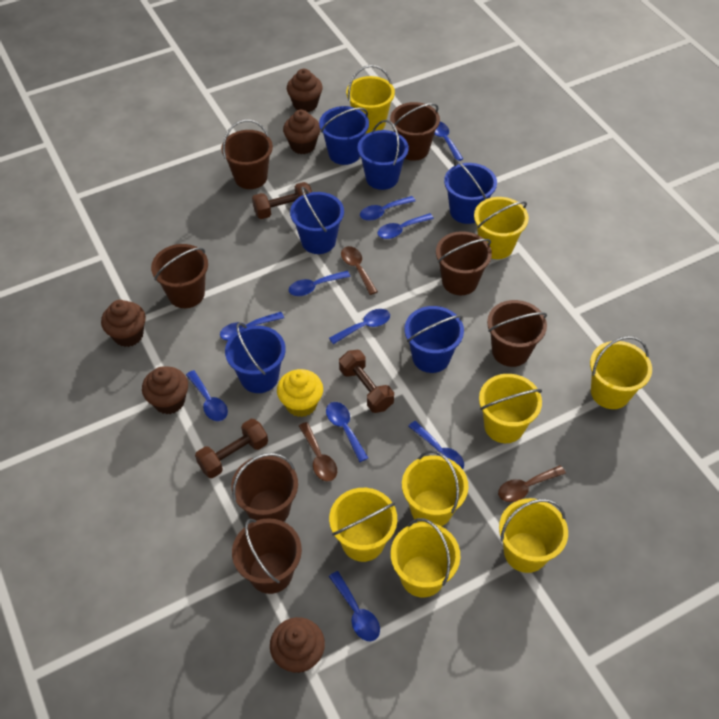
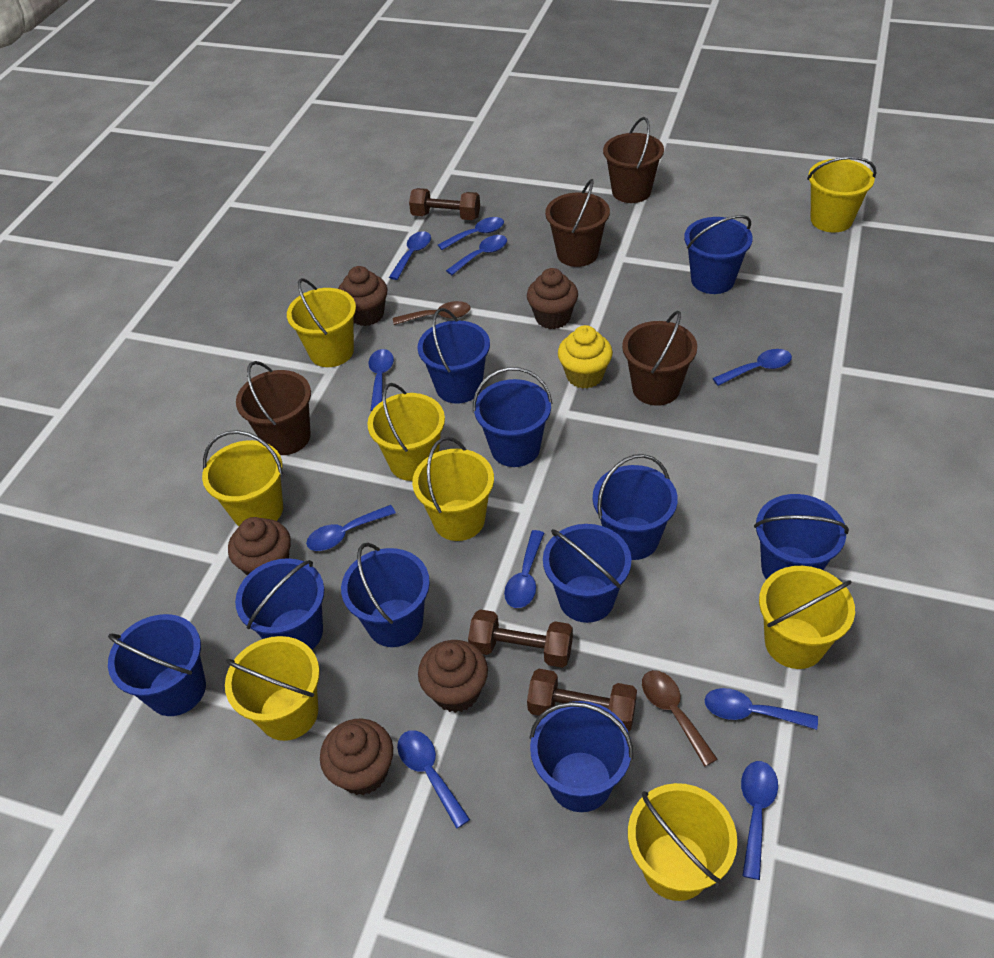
blue bucket: 6 -> 10
brown bucket: 7 -> 4
brown spoon: 3 -> 2

